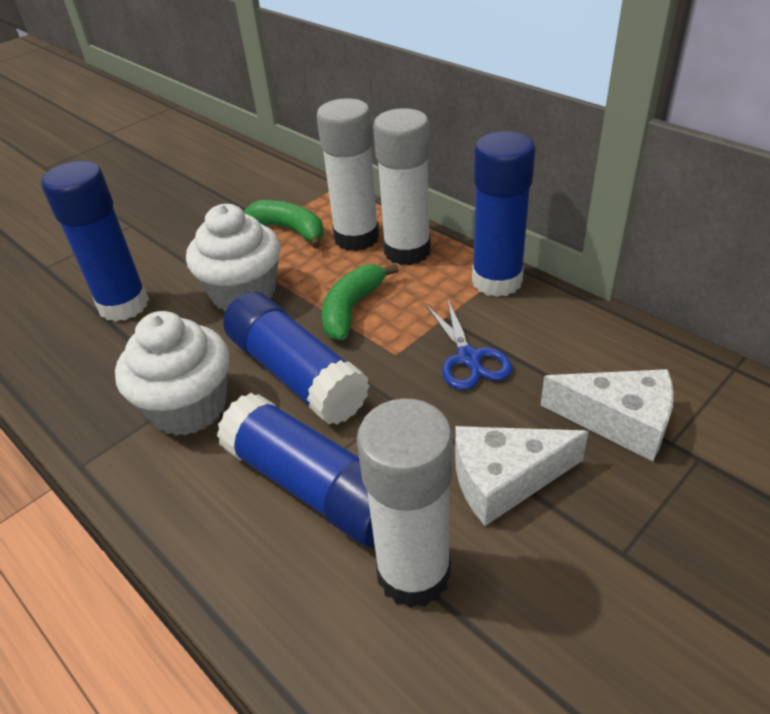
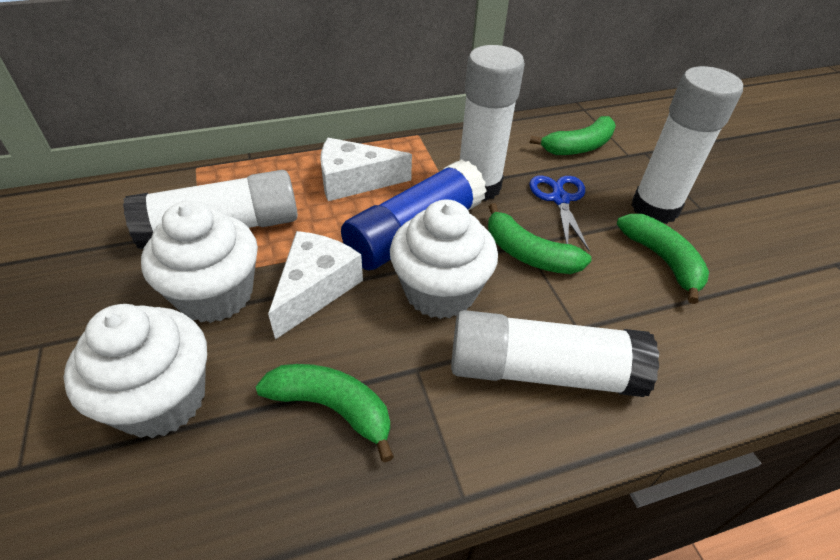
blue glue stick: 4 -> 1
green banana: 2 -> 4
white cupcake: 2 -> 3
white glue stick: 3 -> 4

